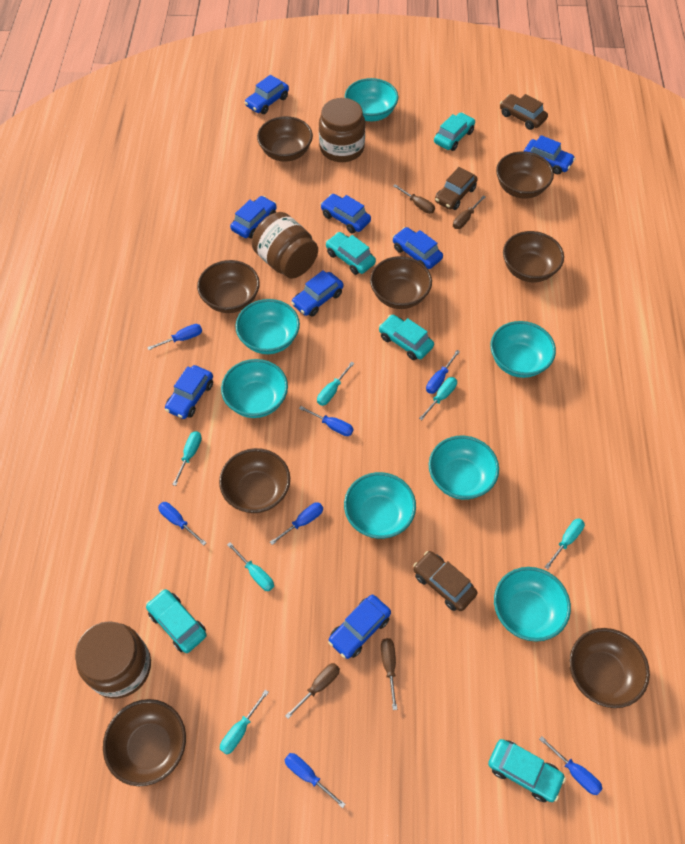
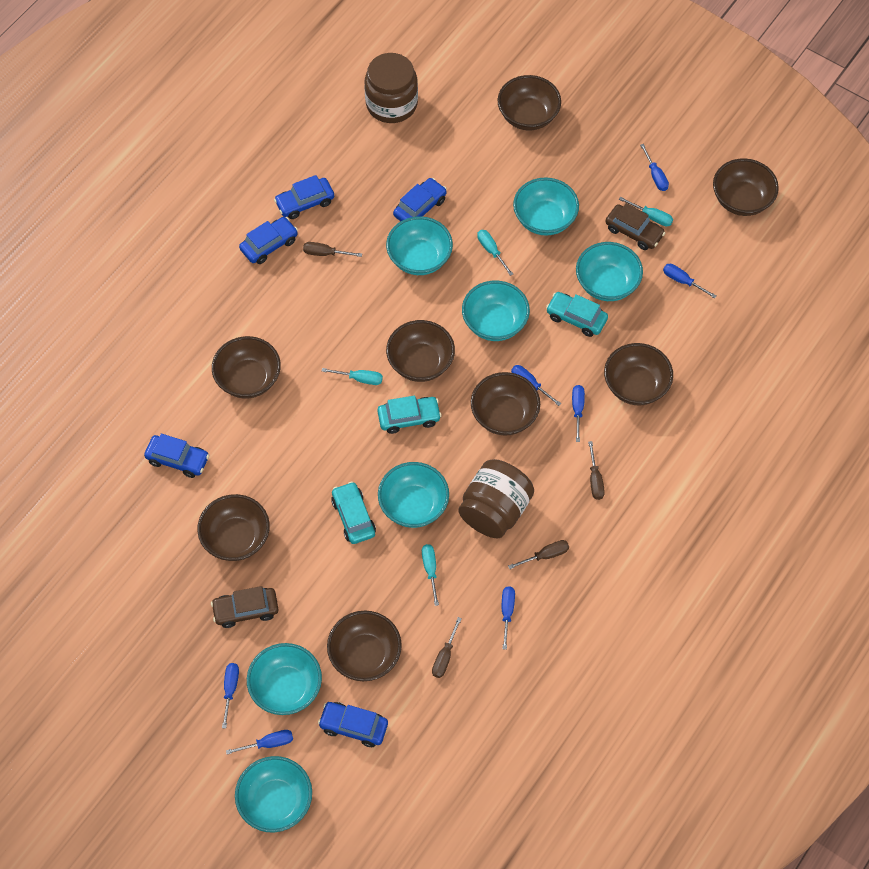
blue car: 8 -> 5
brown car: 3 -> 2
brown jar: 3 -> 2
turquoise car: 5 -> 3
turquoise screwdriver: 6 -> 4

